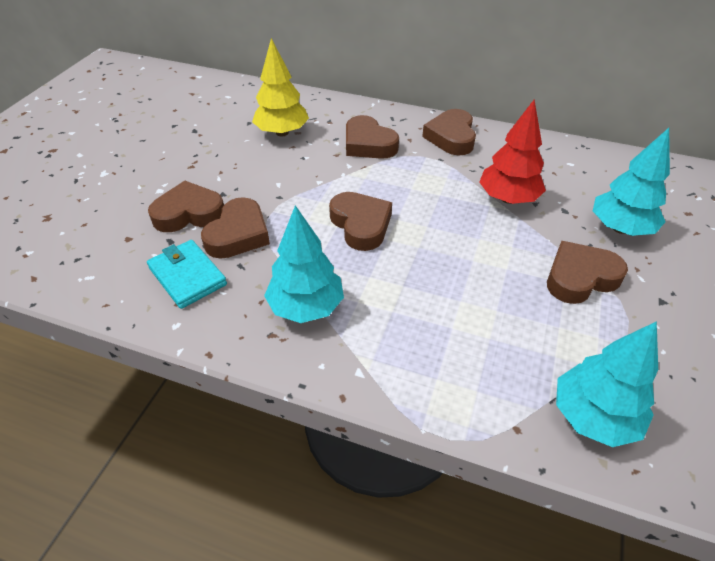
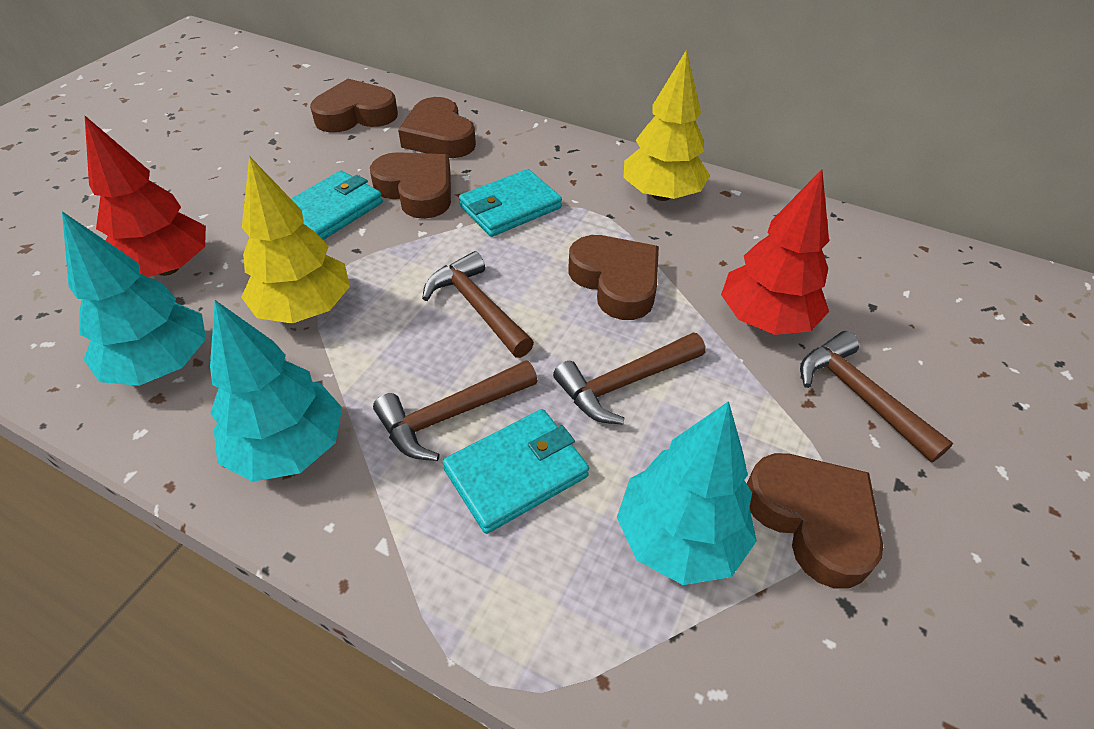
brown hammer: 0 -> 4
brown heart: 6 -> 5
red tree: 1 -> 2
turquoise wallet: 1 -> 3
yellow tree: 1 -> 2

